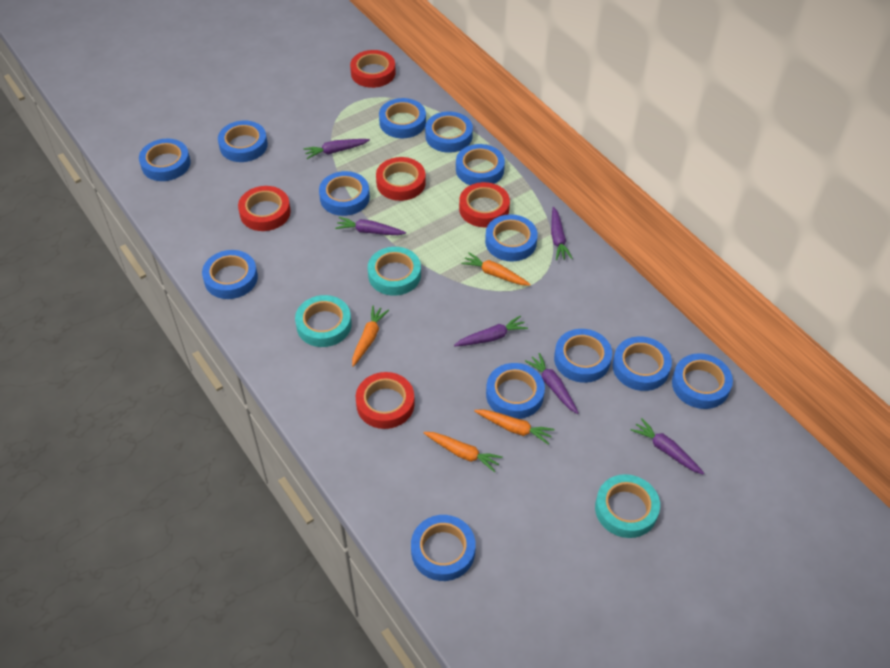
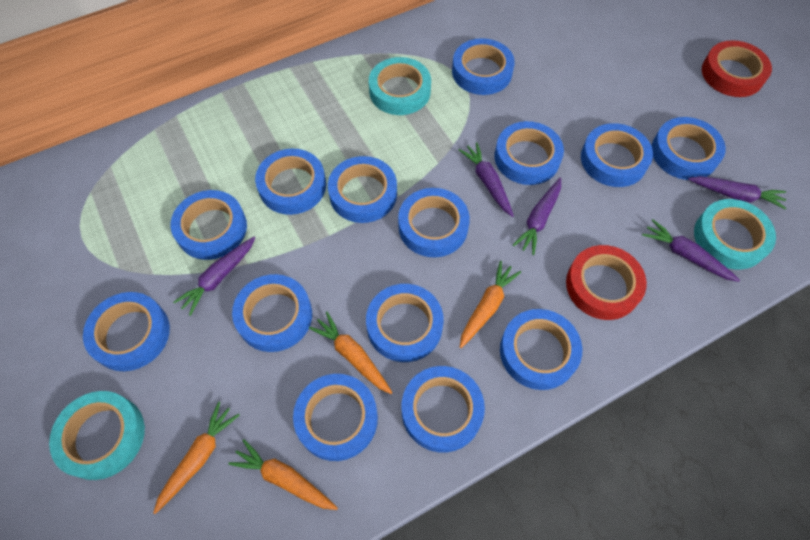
blue tape: 13 -> 14
purple carrot: 6 -> 5
red tape: 5 -> 2

